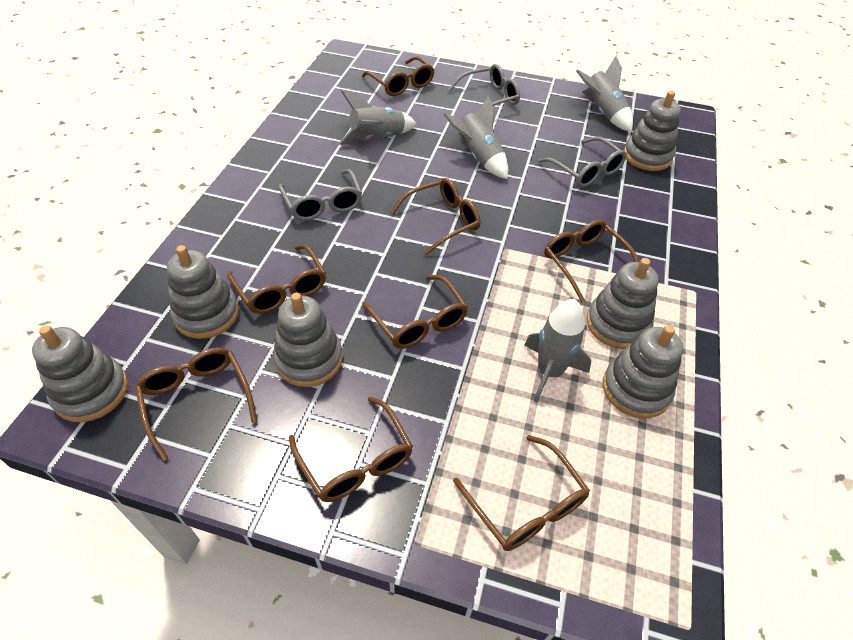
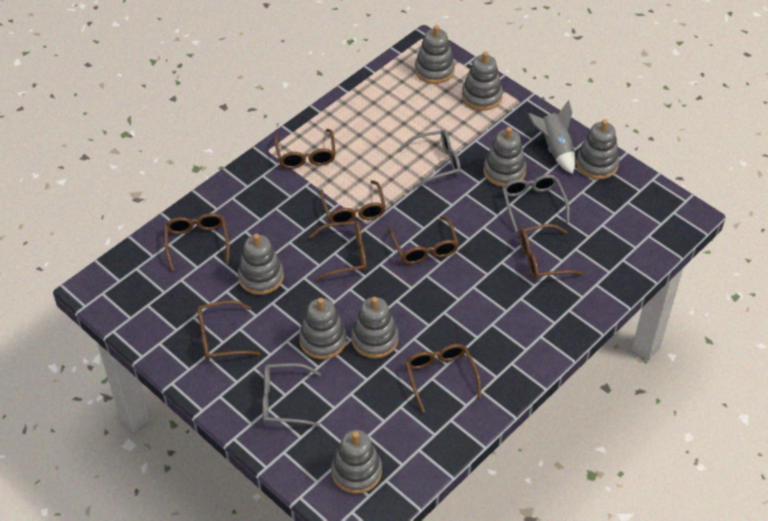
grey rocket: 4 -> 1
grey stacking toy: 6 -> 8

